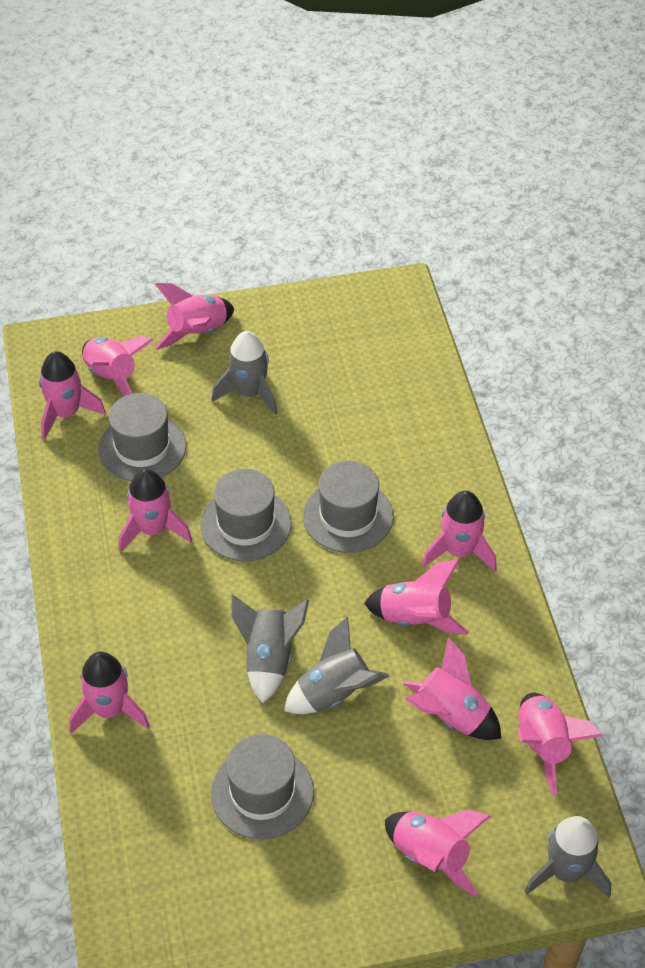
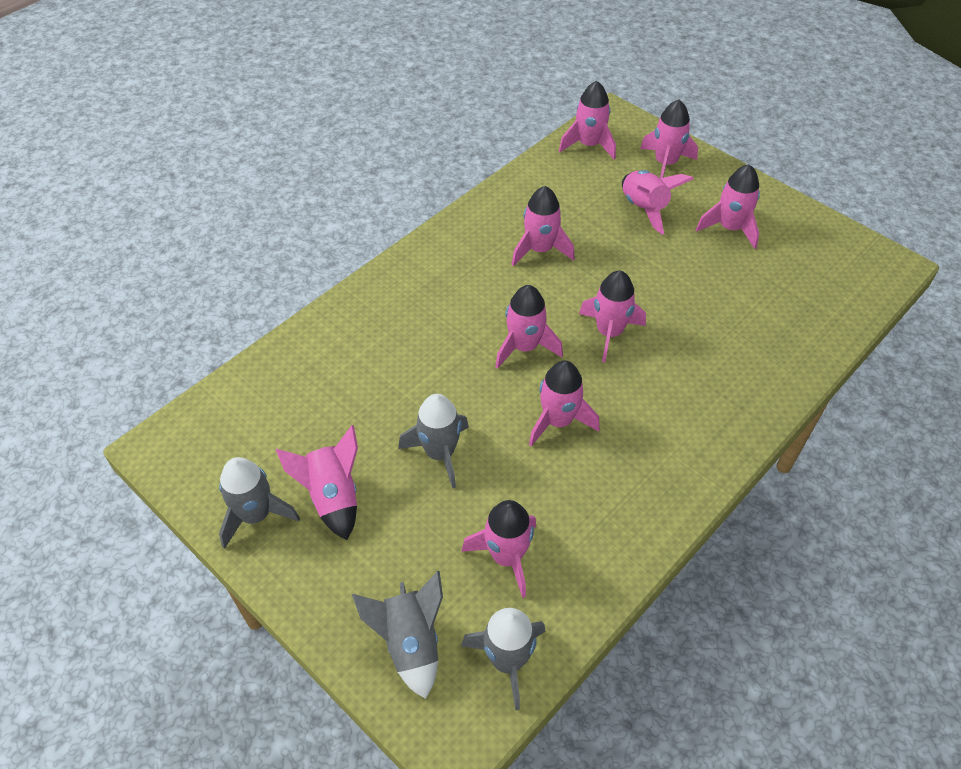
grey hat: 4 -> 0

